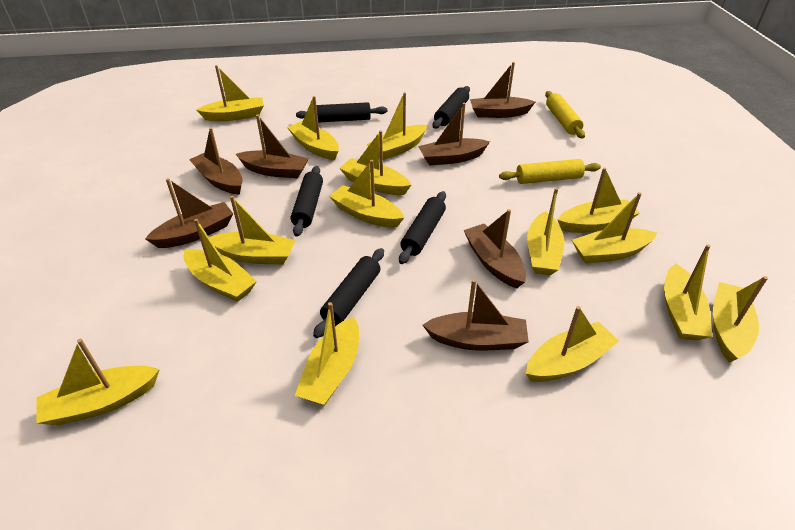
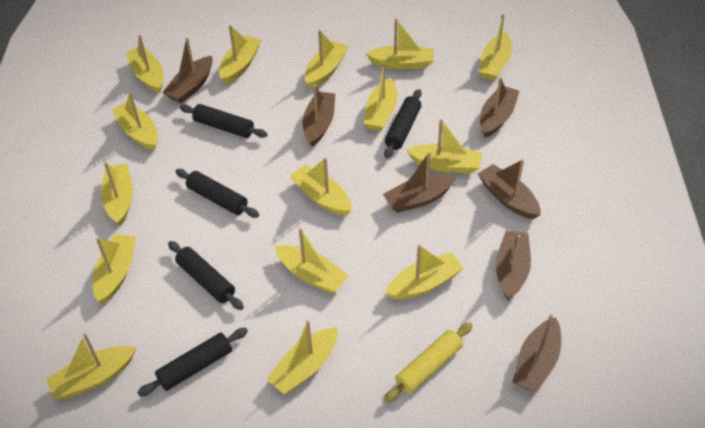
yellow rolling pin: 2 -> 1

